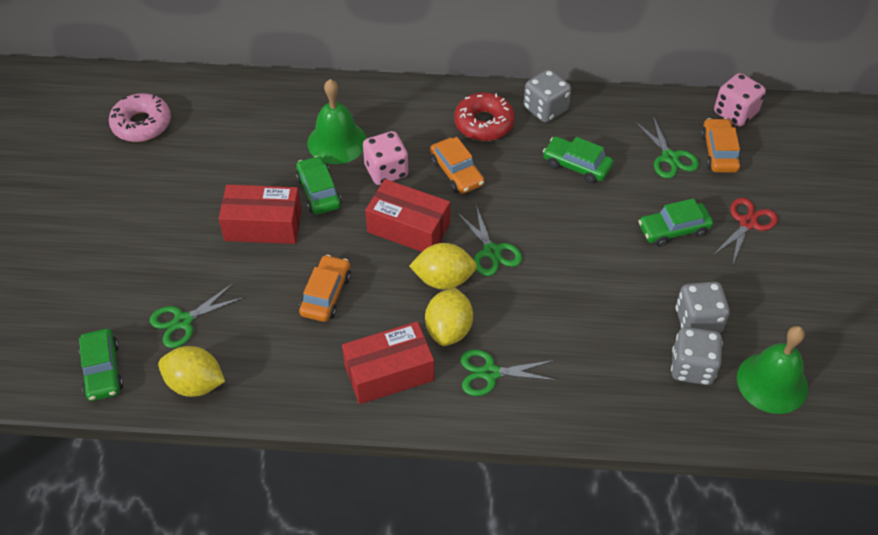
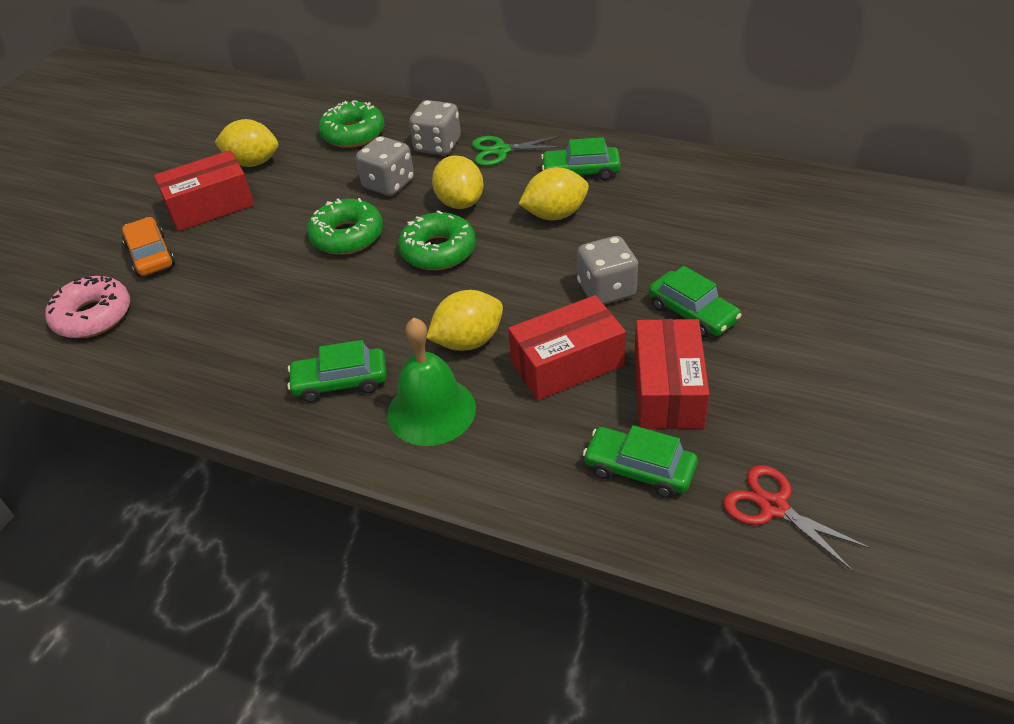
green bell: 2 -> 1
green donut: 0 -> 3
green scissors: 4 -> 1
orange car: 3 -> 1
pink dice: 2 -> 0
red donut: 1 -> 0
yellow lemon: 3 -> 4

